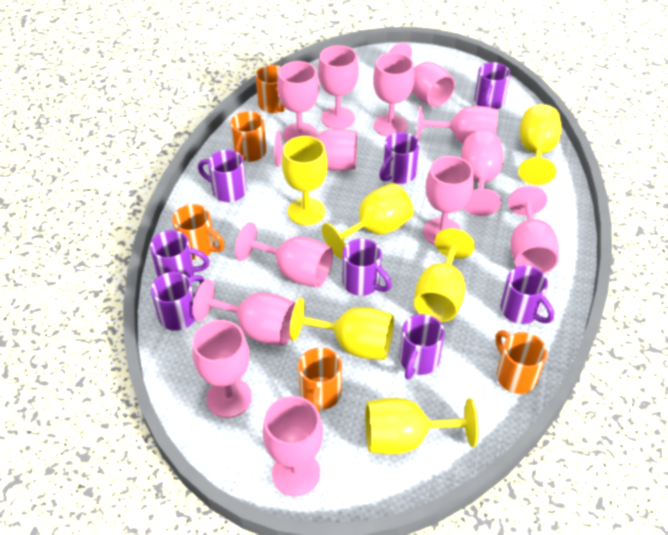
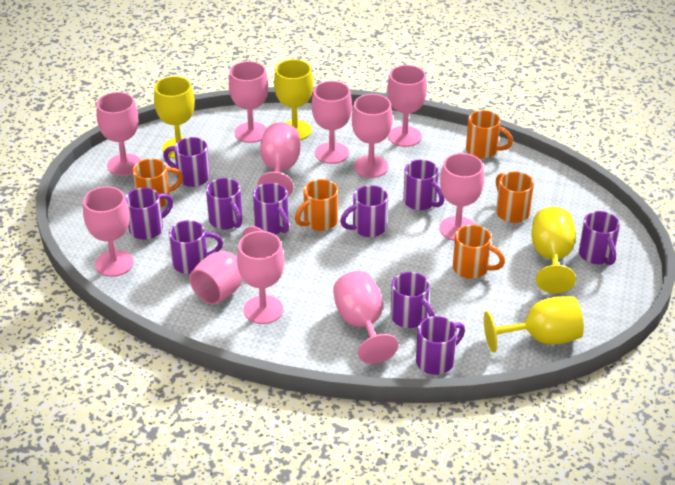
pink goblet: 13 -> 11
purple mug: 8 -> 10
yellow goblet: 6 -> 4

